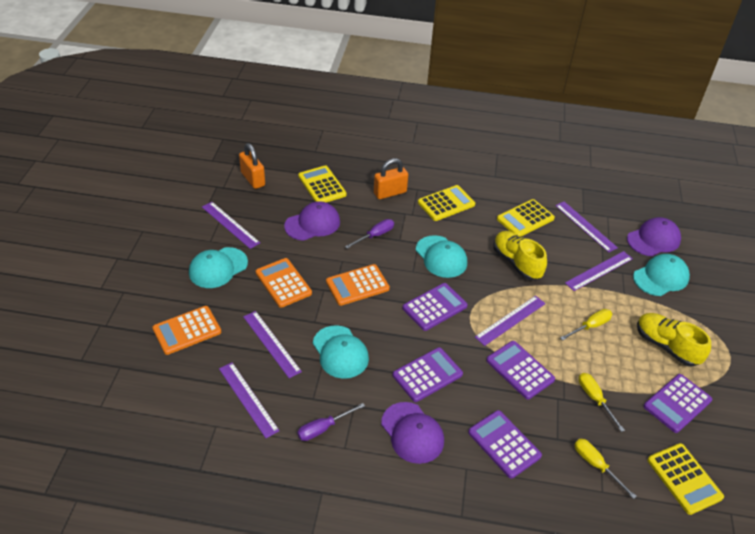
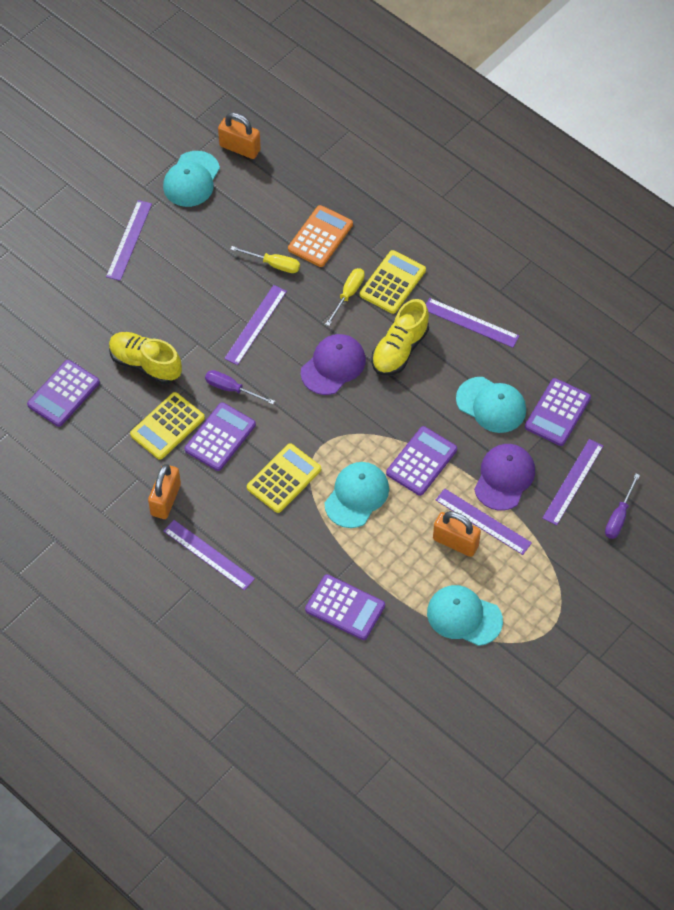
orange calculator: 3 -> 1
orange padlock: 2 -> 3
purple cap: 3 -> 2
yellow calculator: 4 -> 3
yellow screwdriver: 3 -> 2

